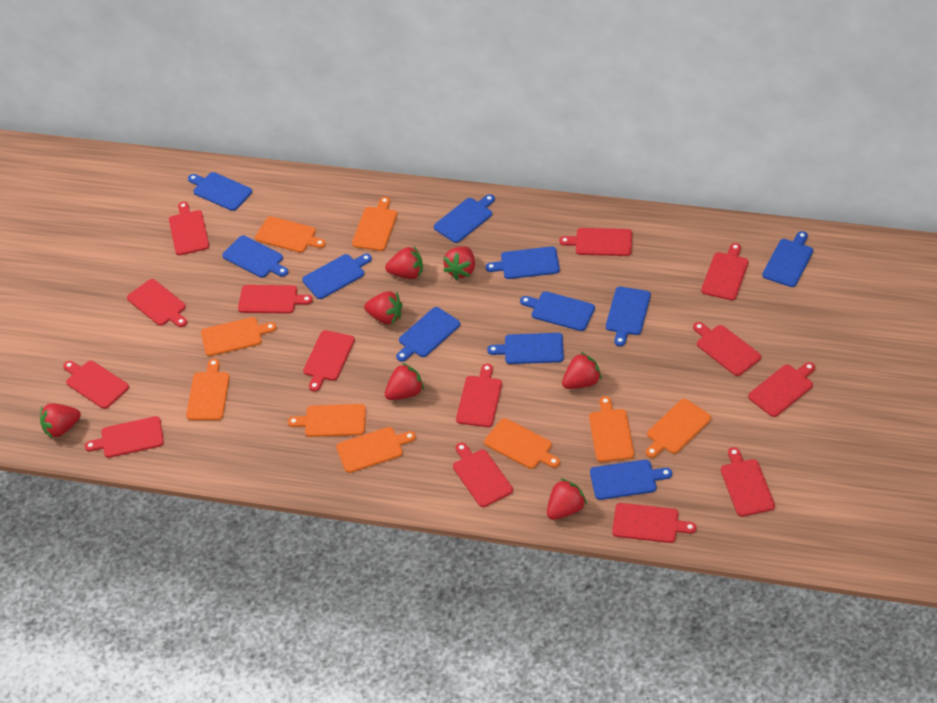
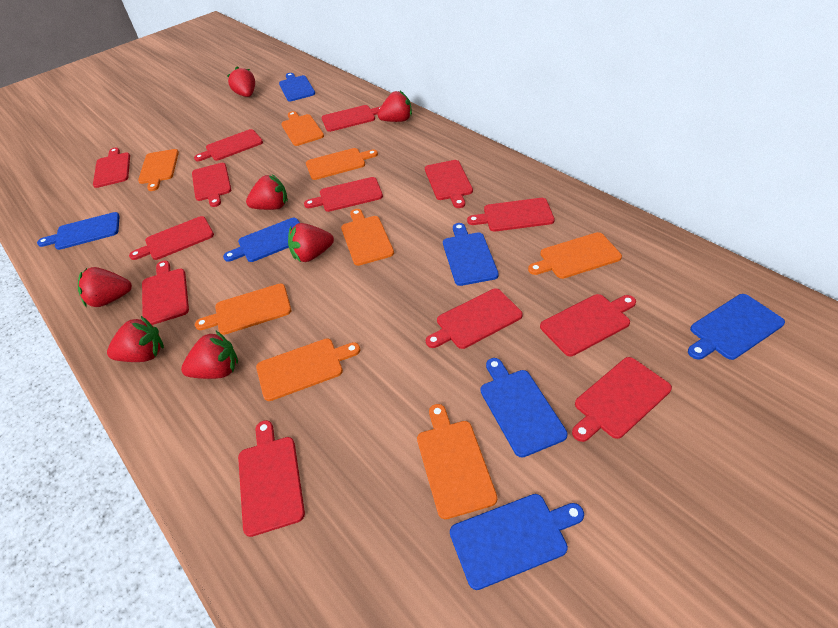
blue cutting board: 11 -> 7
orange cutting board: 9 -> 8
red cutting board: 14 -> 13

